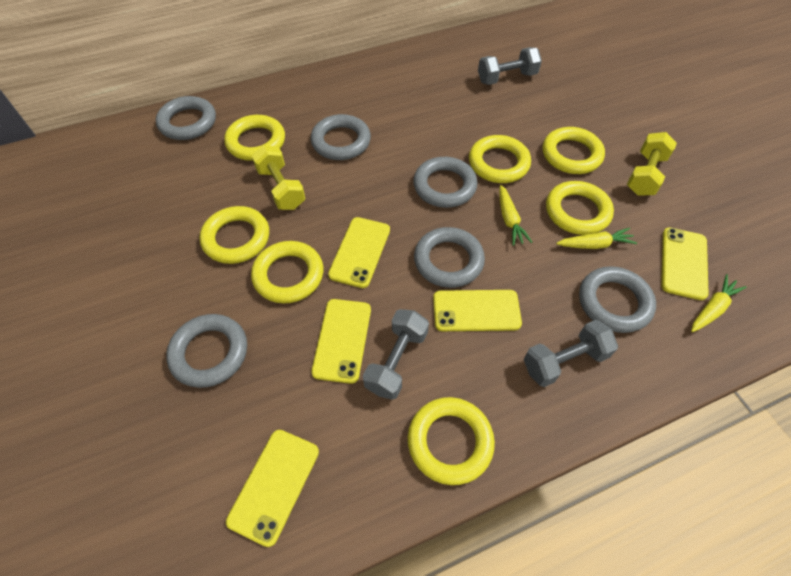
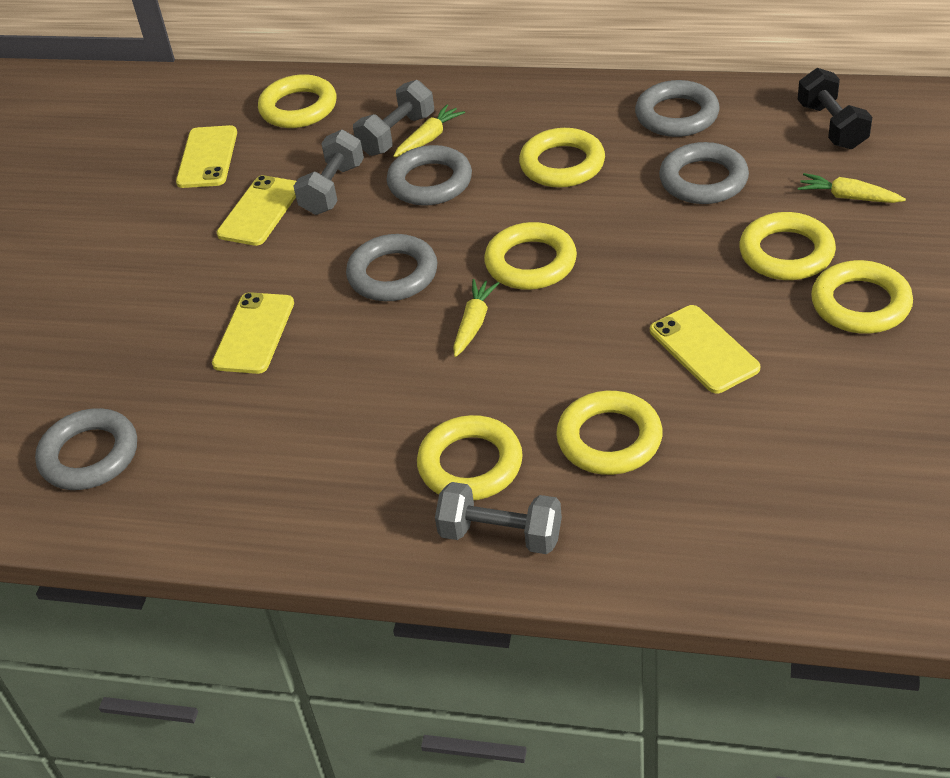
black dumbbell: 0 -> 1
grey ring: 6 -> 5
yellow dumbbell: 2 -> 0
yellow phone: 5 -> 4

